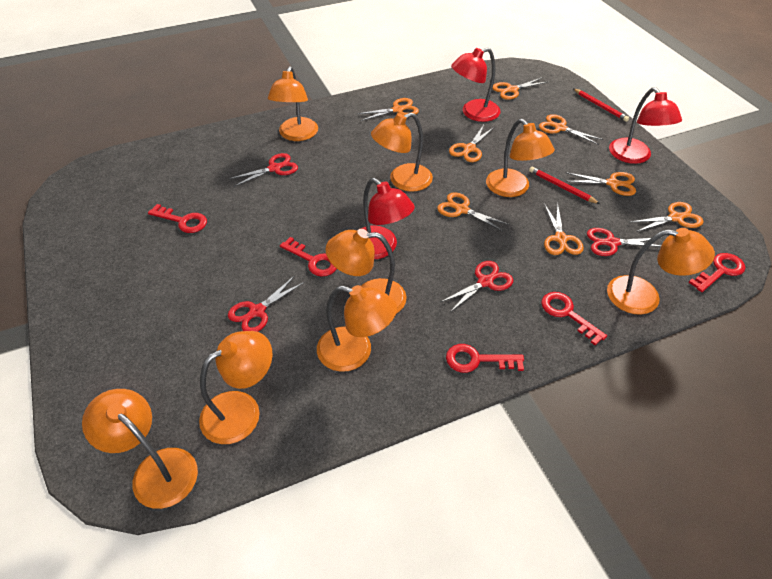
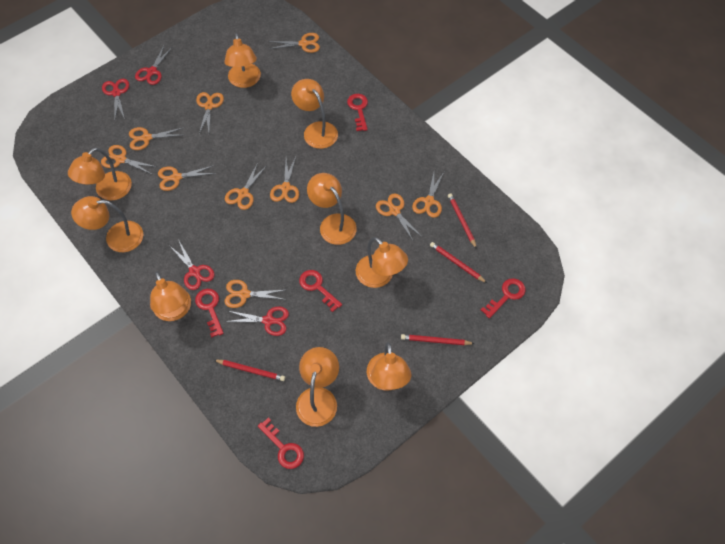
orange lamp: 8 -> 9
orange scissors: 8 -> 10
red lamp: 3 -> 0
red pencil: 2 -> 4

